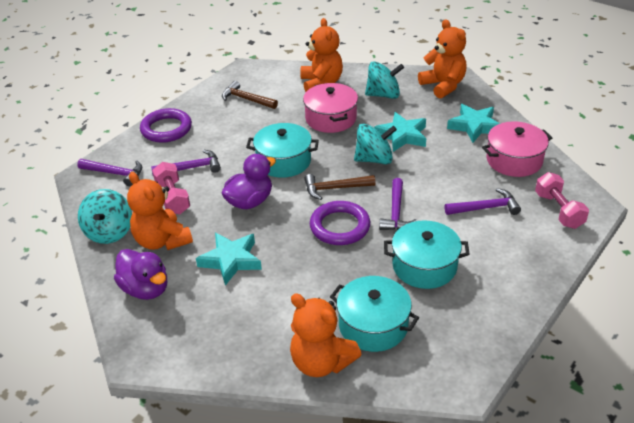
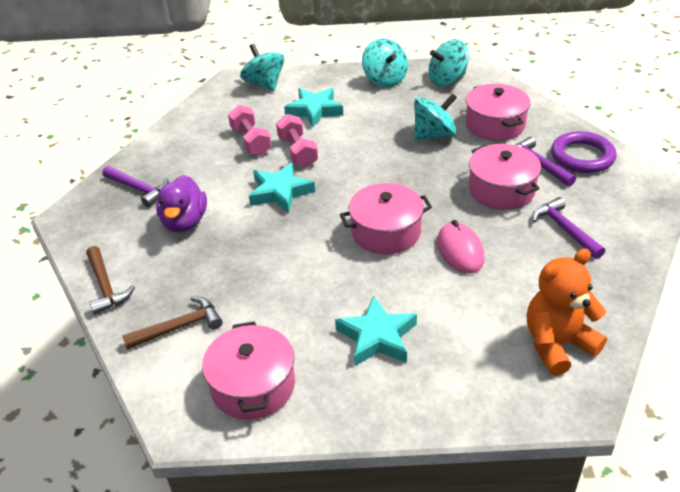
orange teddy bear: 4 -> 1
pink mouse: 0 -> 1
pink pot: 2 -> 4
purple duck: 2 -> 1
purple hammer: 4 -> 3
purple ring: 2 -> 1
turquoise pot: 3 -> 0
turquoise spinning top: 3 -> 4

